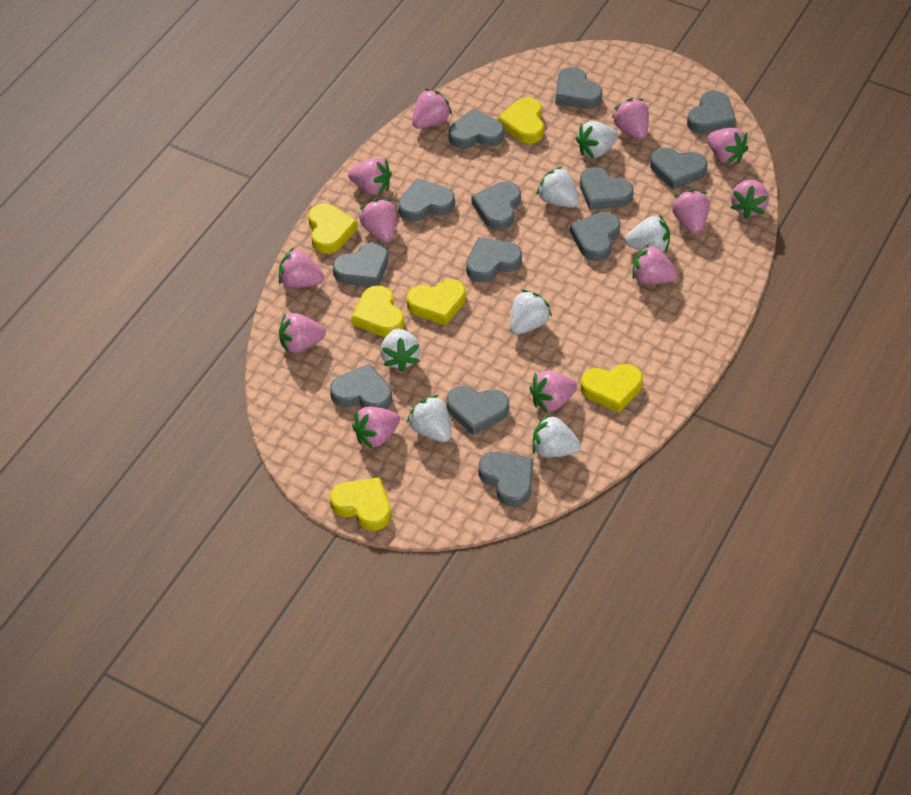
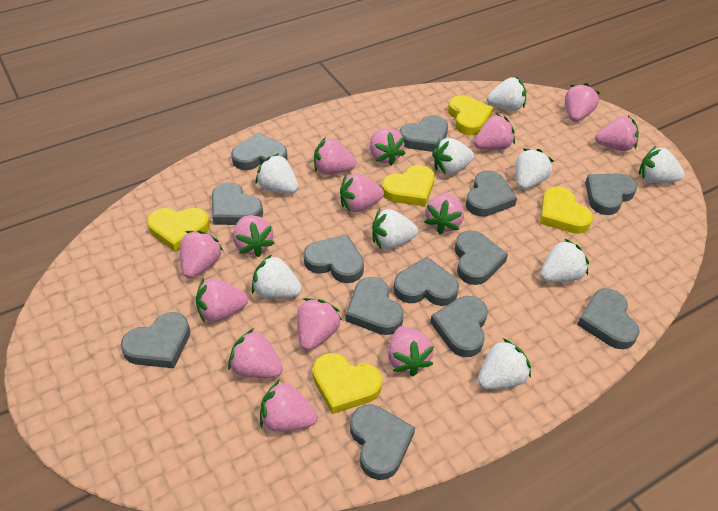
pink strawberry: 12 -> 14
white strawberry: 7 -> 9
yellow heart: 6 -> 5

